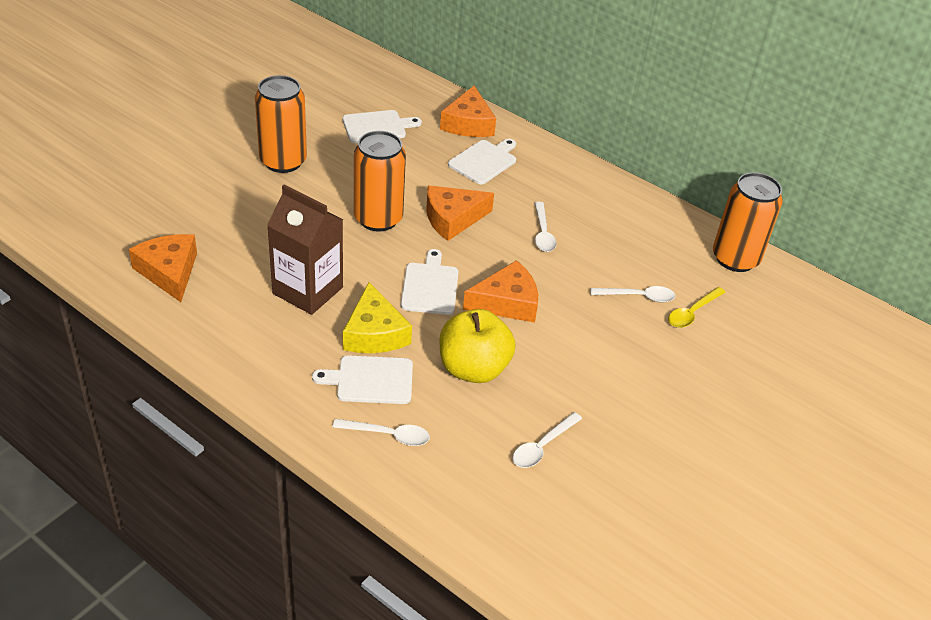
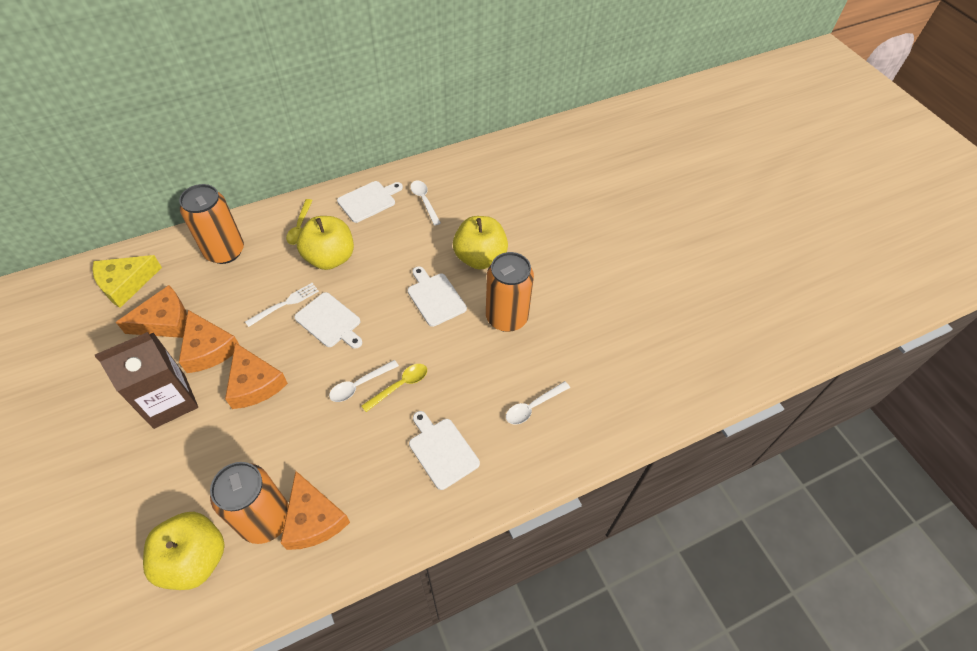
white fork: 0 -> 1
white spoon: 4 -> 3
yellow apple: 1 -> 3
yellow spoon: 1 -> 2

